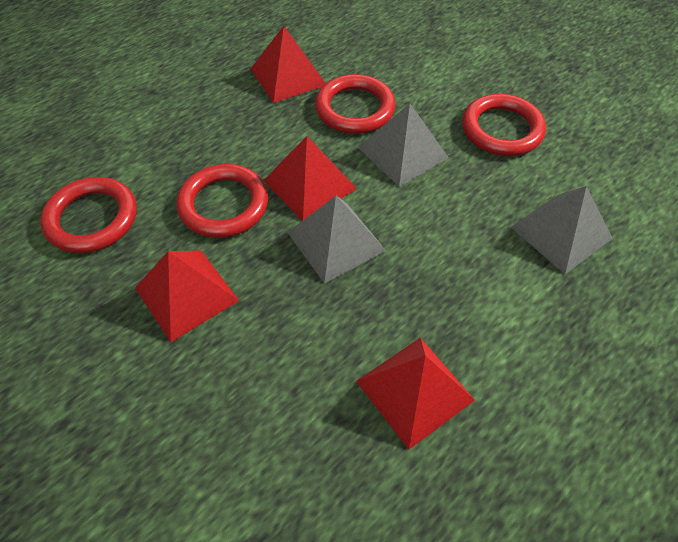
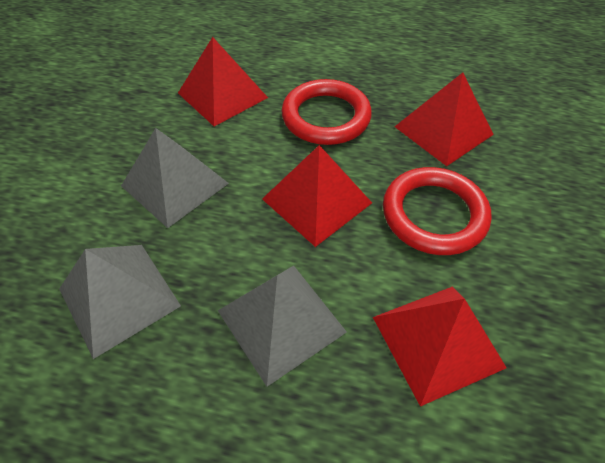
red ring: 4 -> 2

